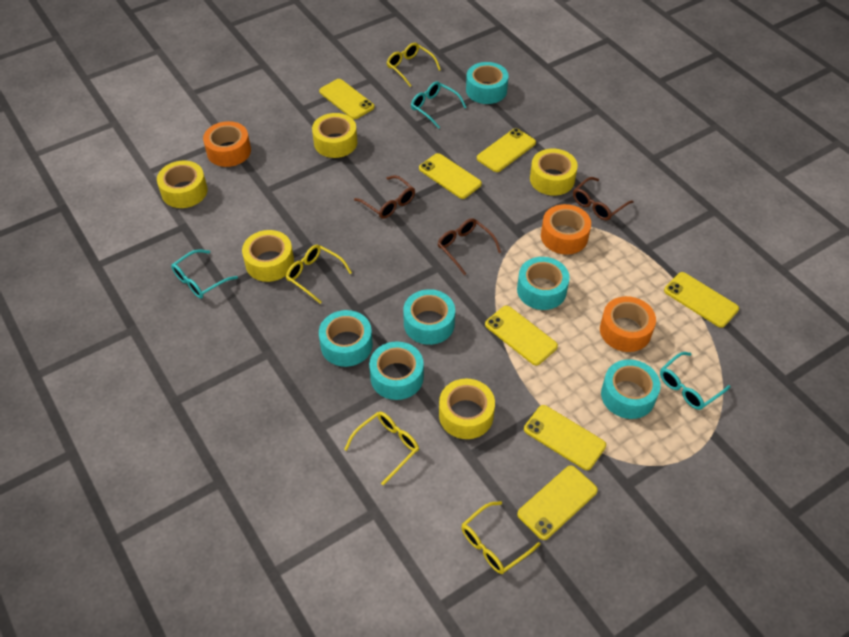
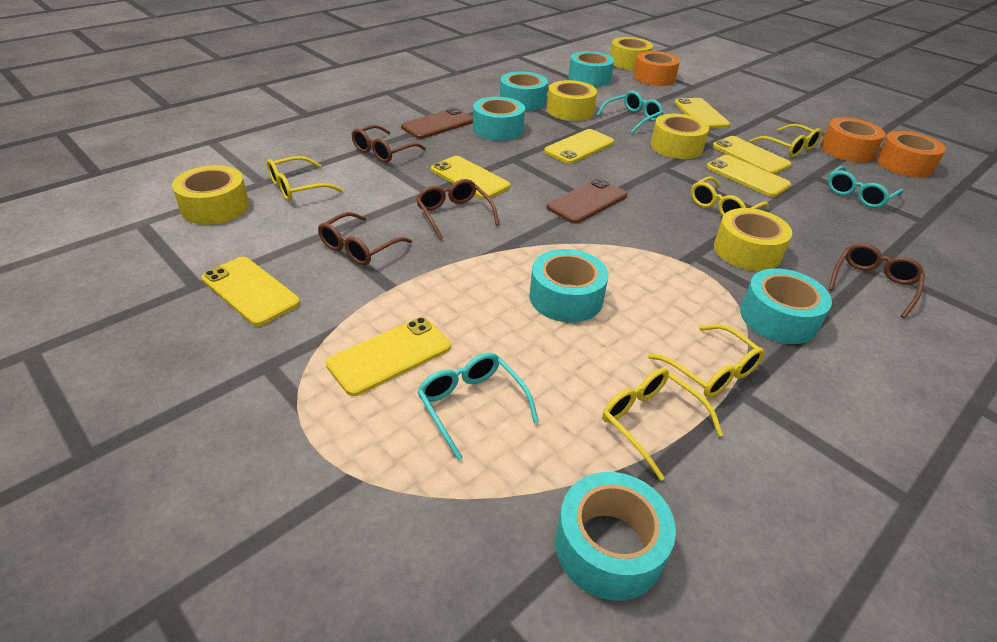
brown glasses: 3 -> 4
brown phone: 0 -> 2
yellow glasses: 4 -> 5

